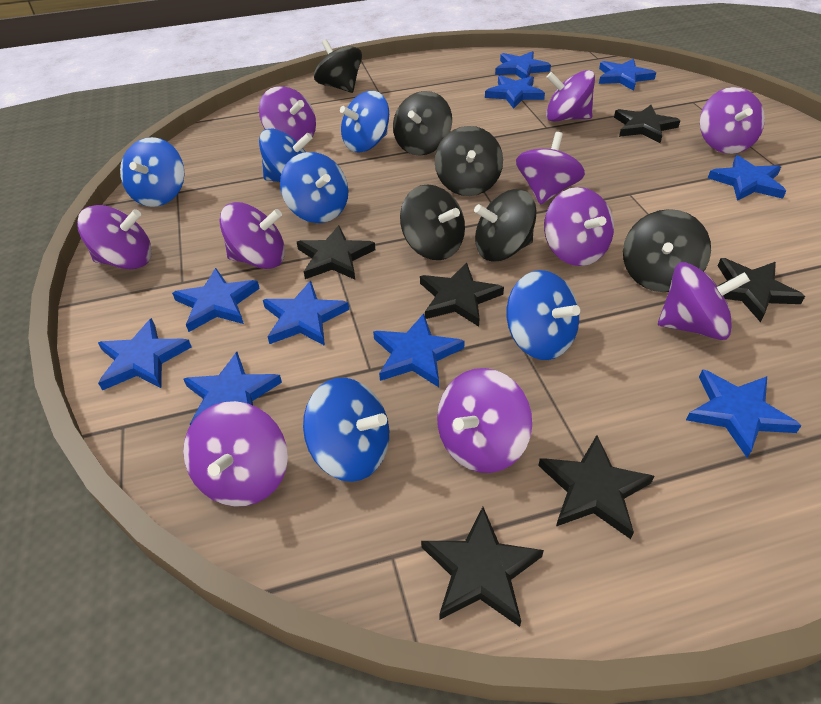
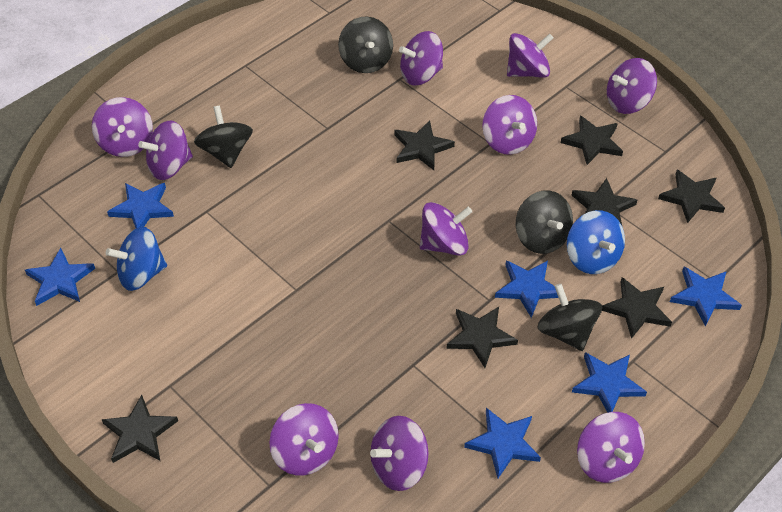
black spinning top: 6 -> 4
black star: 6 -> 7
blue spinning top: 6 -> 2
blue star: 10 -> 6

